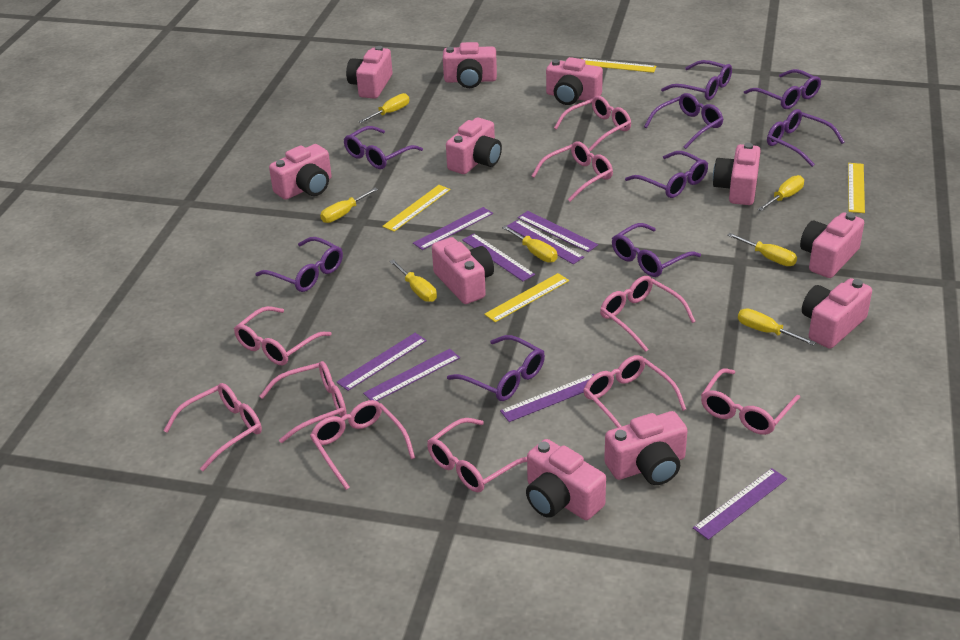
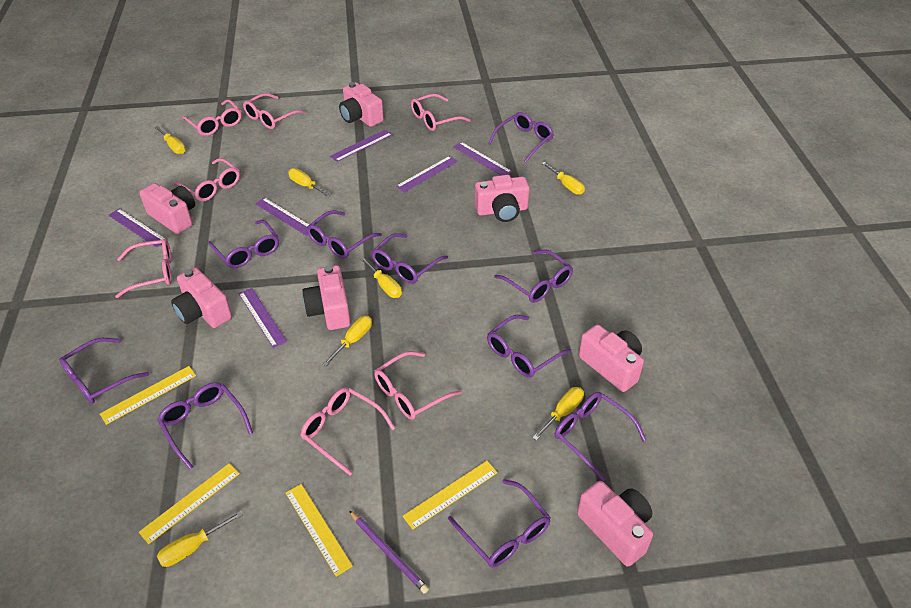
pink camera: 11 -> 7
pink glasses: 10 -> 7
purple glasses: 9 -> 10
purple pencil: 0 -> 1
purple ruler: 8 -> 6

